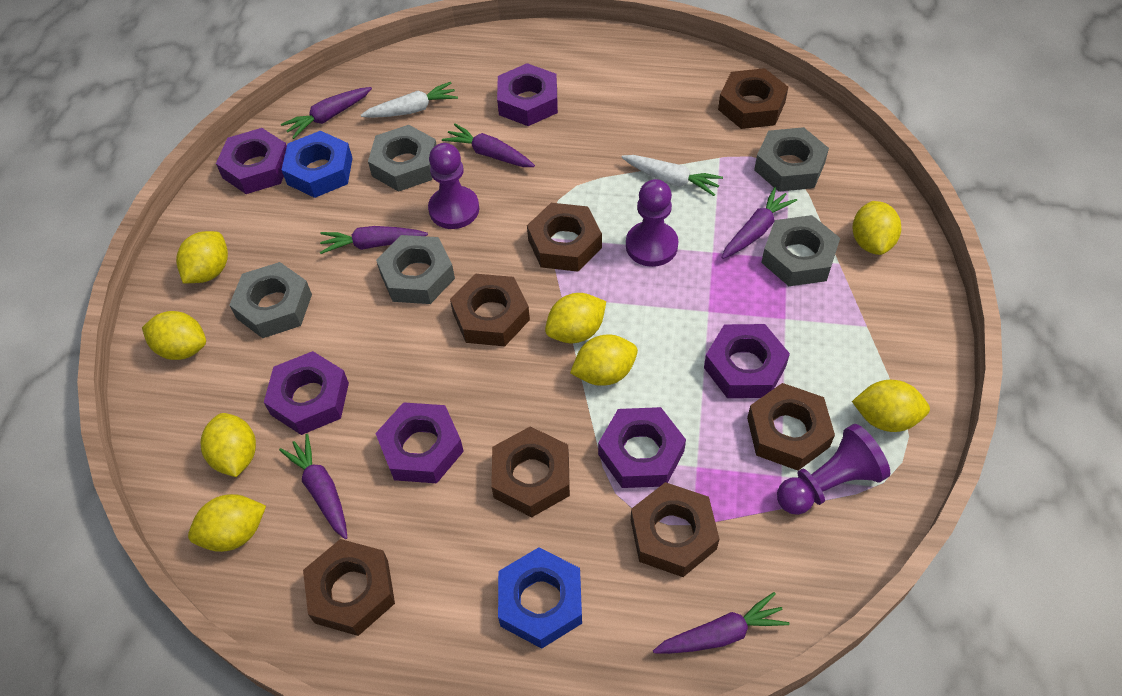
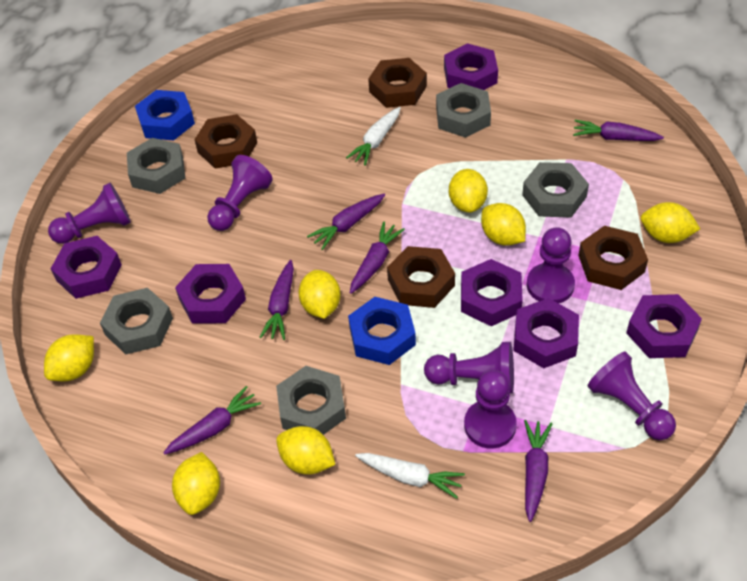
brown nut: 7 -> 4
purple pawn: 3 -> 6
yellow lemon: 8 -> 7

